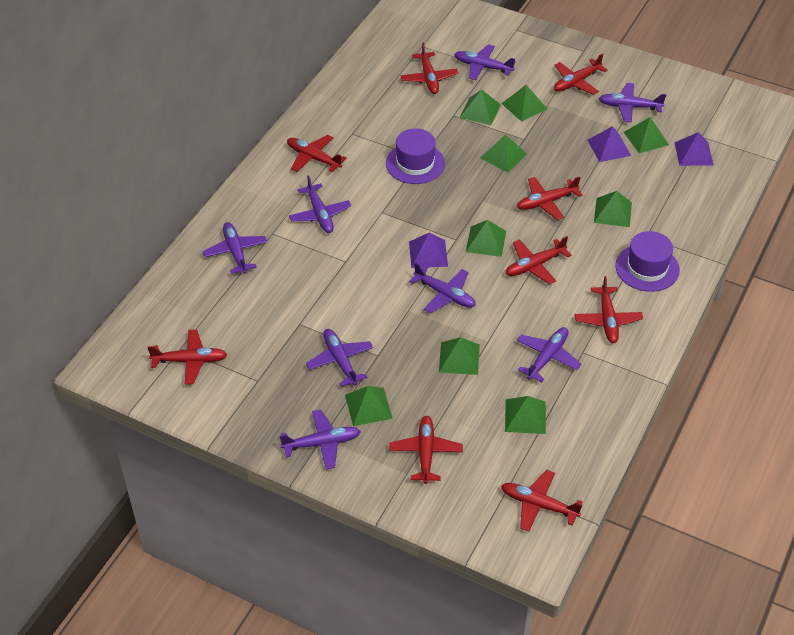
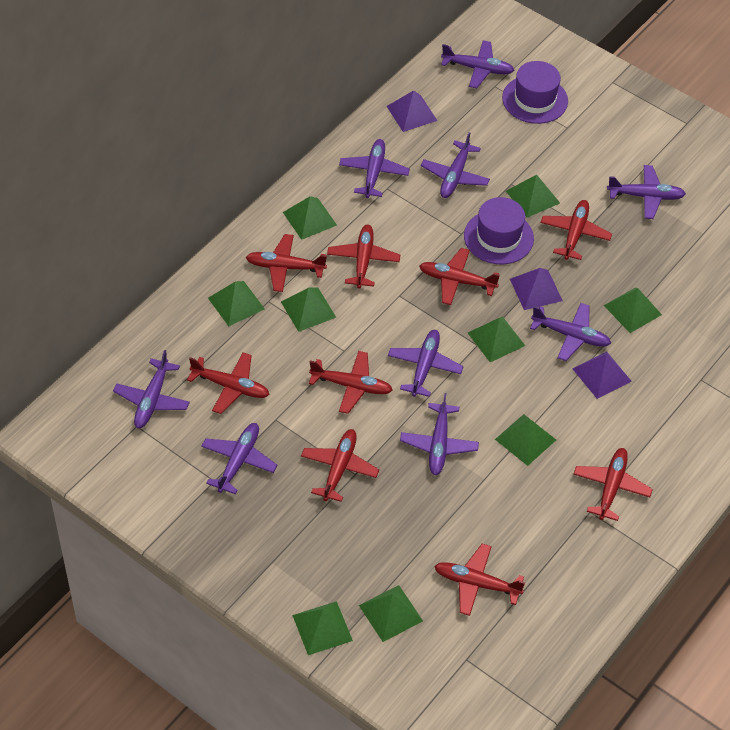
purple plane: 8 -> 9

